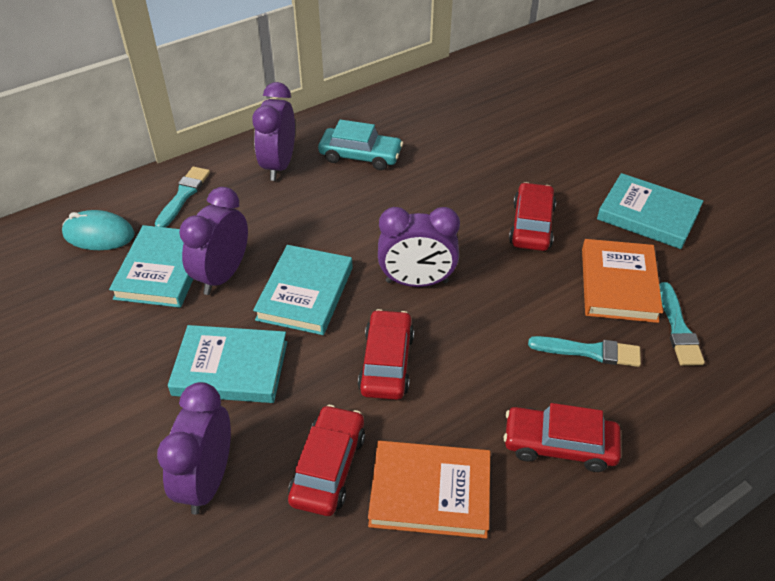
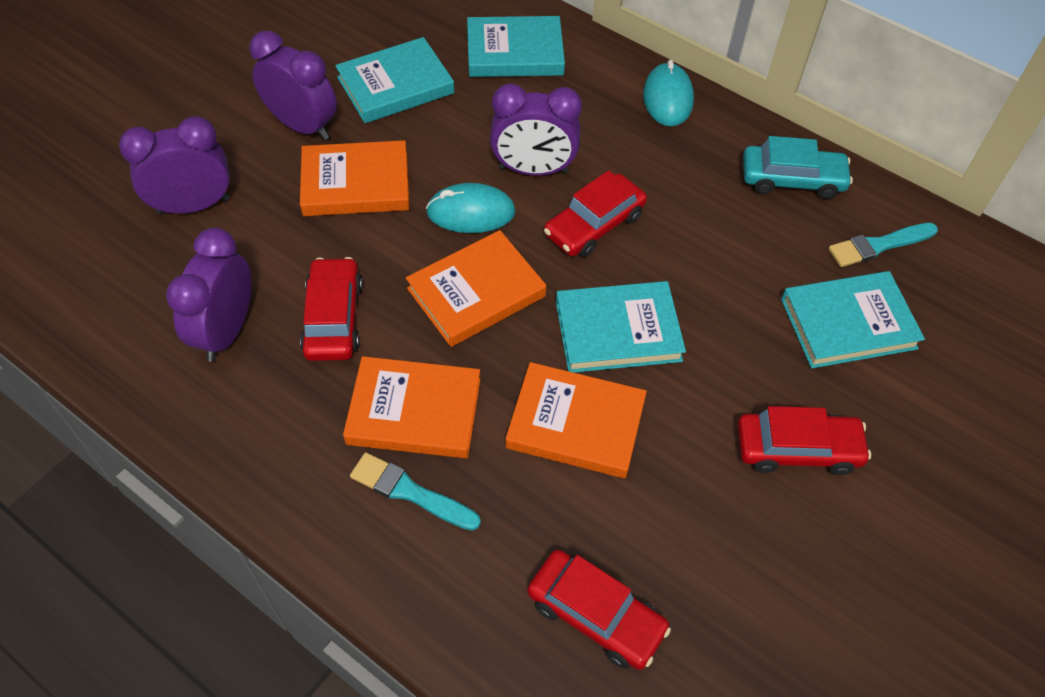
orange book: 2 -> 4
turquoise brush: 3 -> 2
turquoise mouse: 1 -> 2

